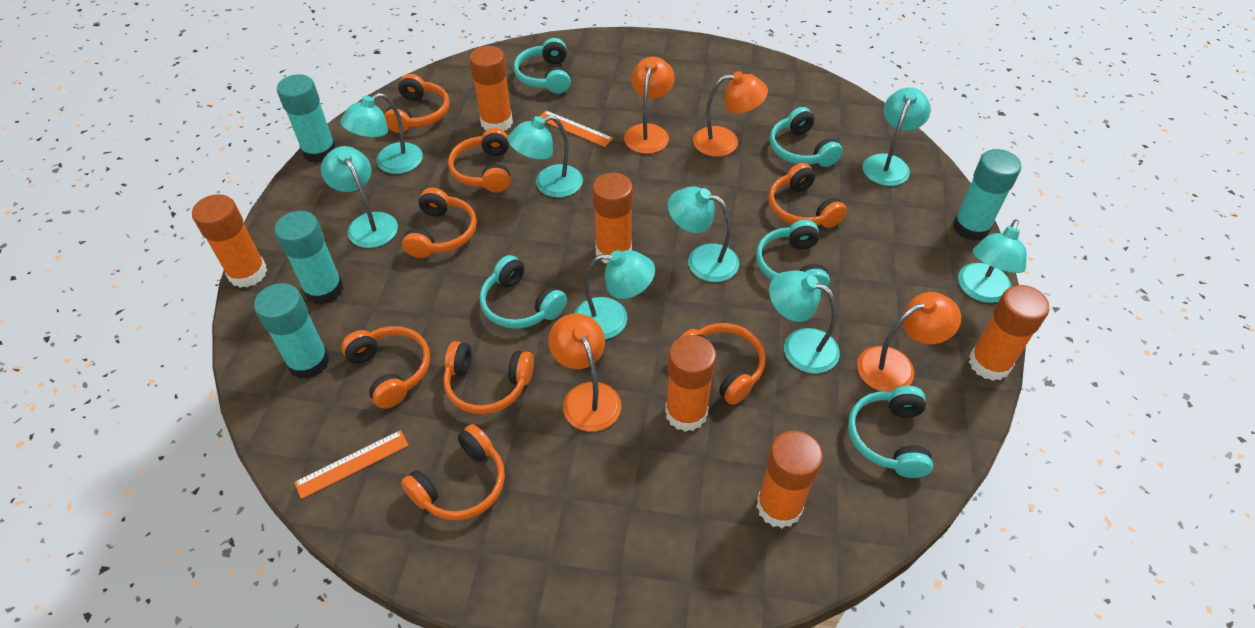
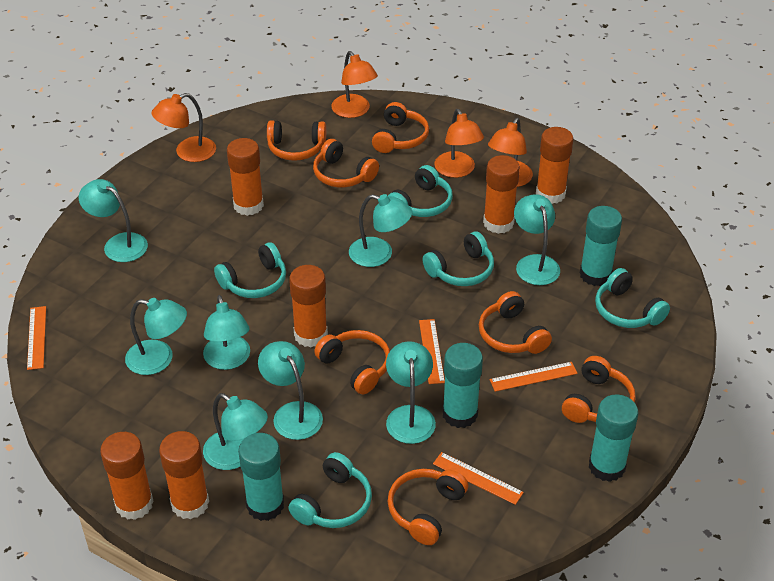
orange headphones: 8 -> 7
orange ruler: 2 -> 4

